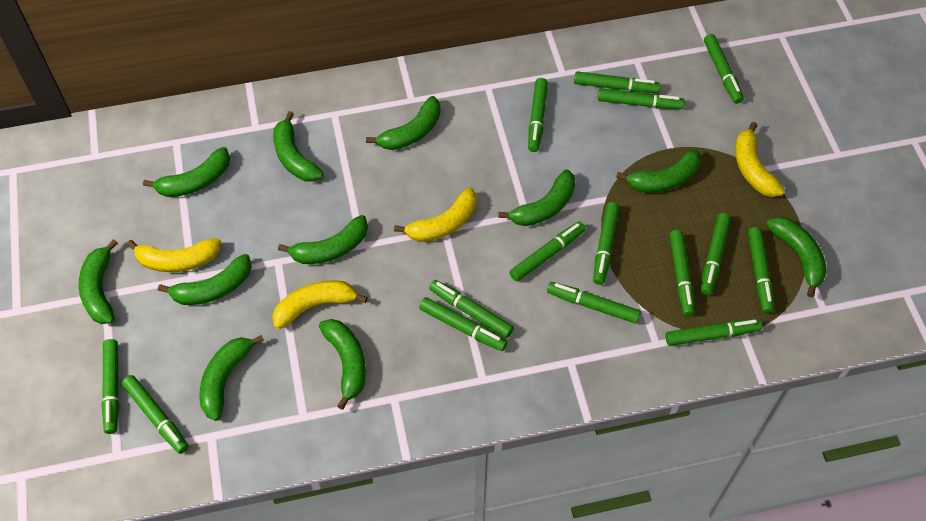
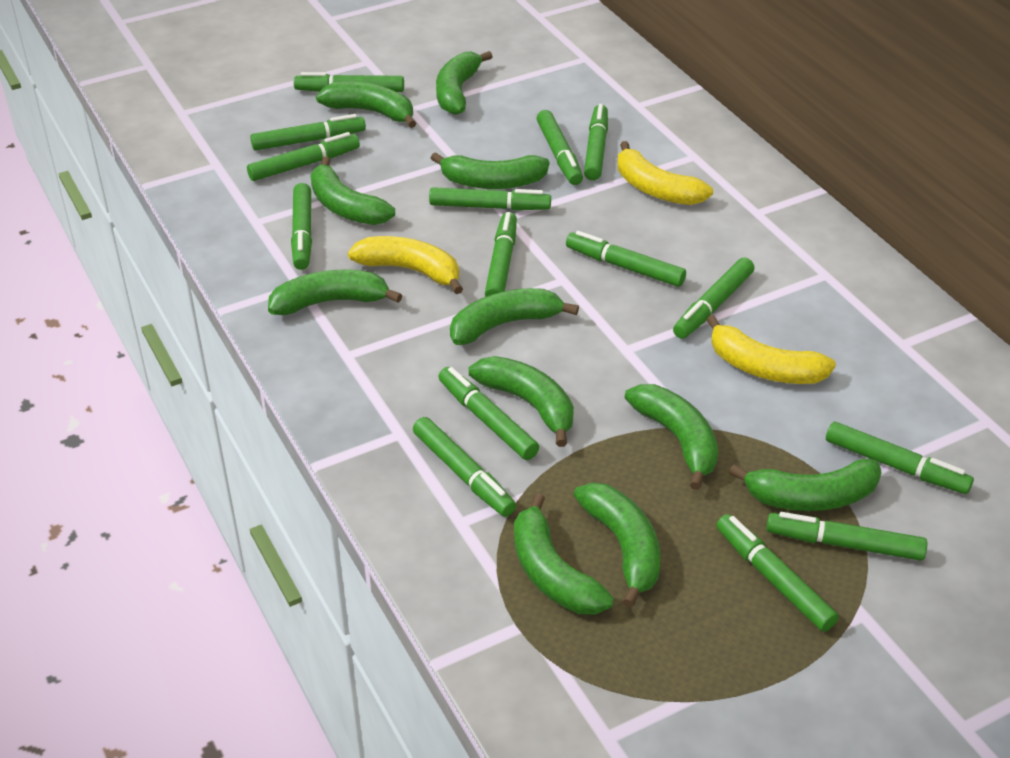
yellow banana: 4 -> 3

